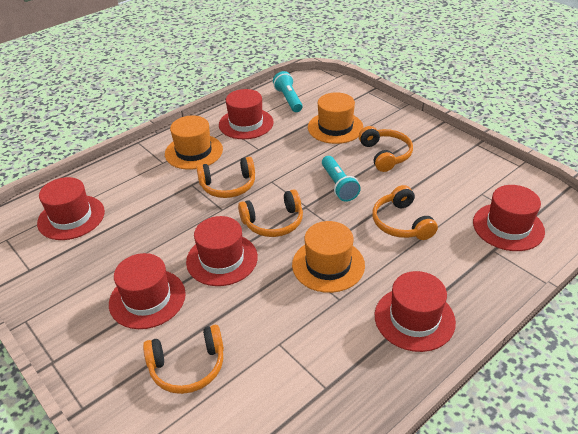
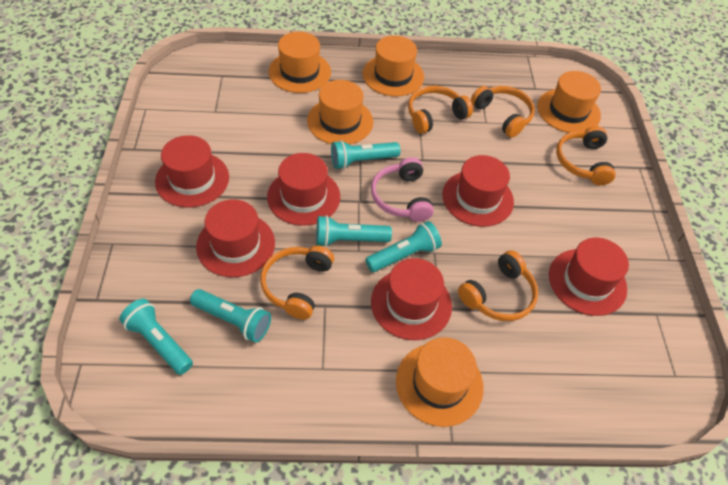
orange hat: 3 -> 5
pink headphones: 0 -> 1
turquoise flashlight: 2 -> 5

